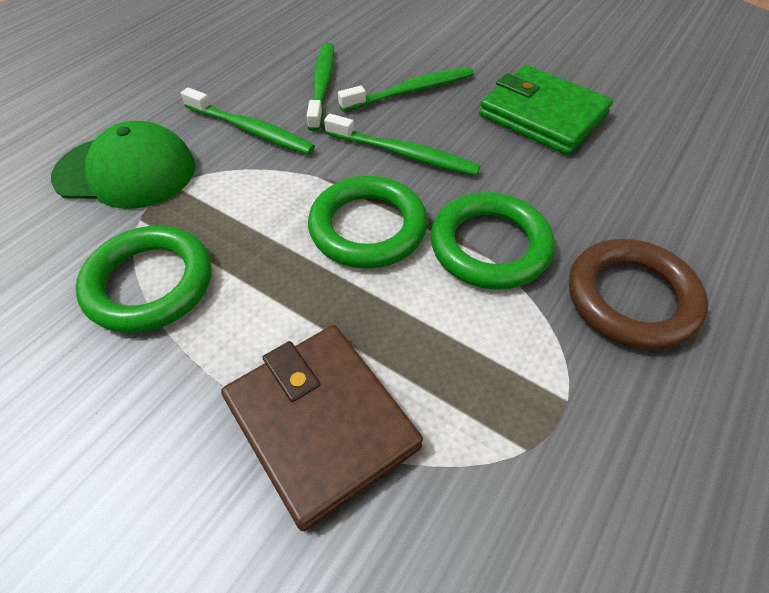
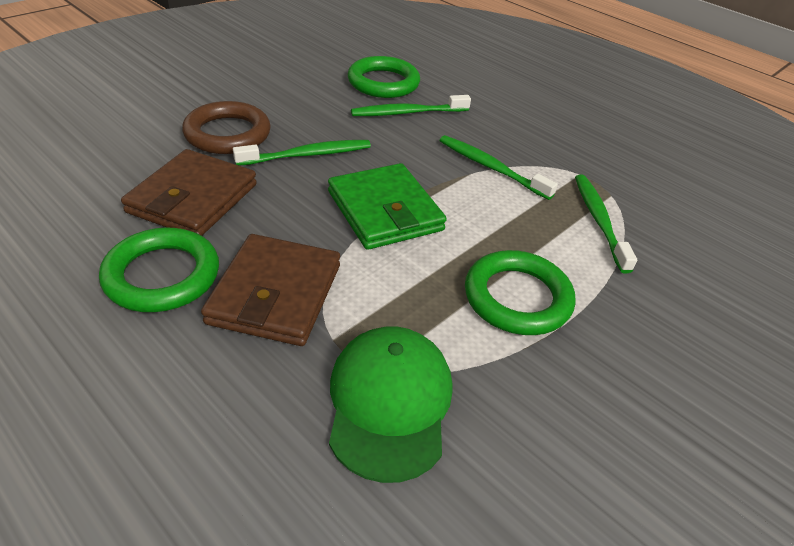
brown wallet: 1 -> 2

